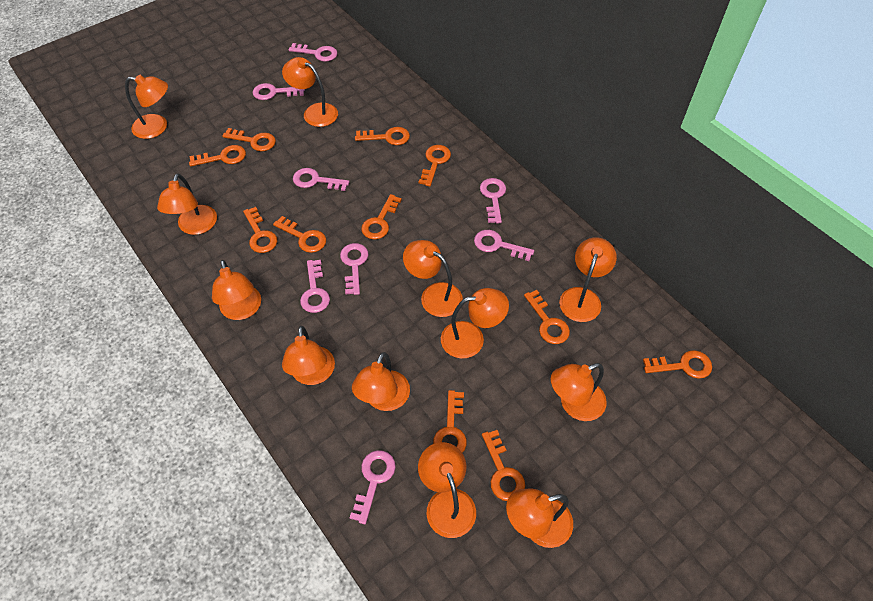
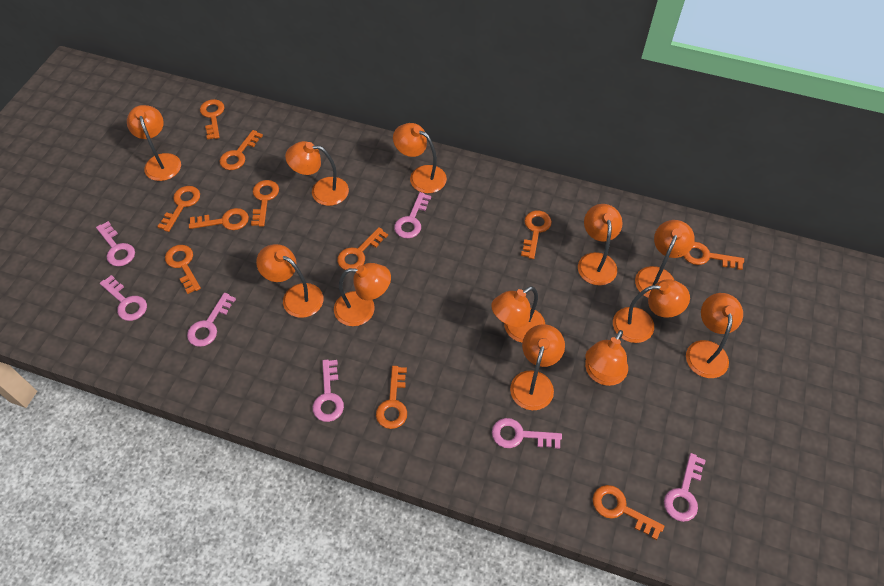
pink key: 8 -> 7

